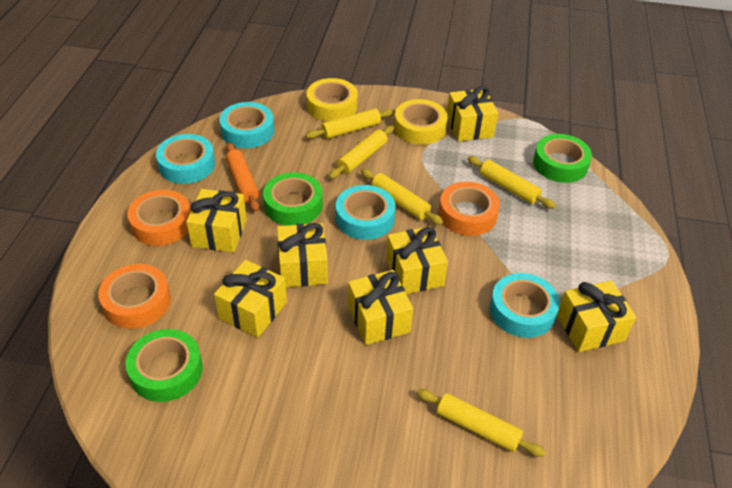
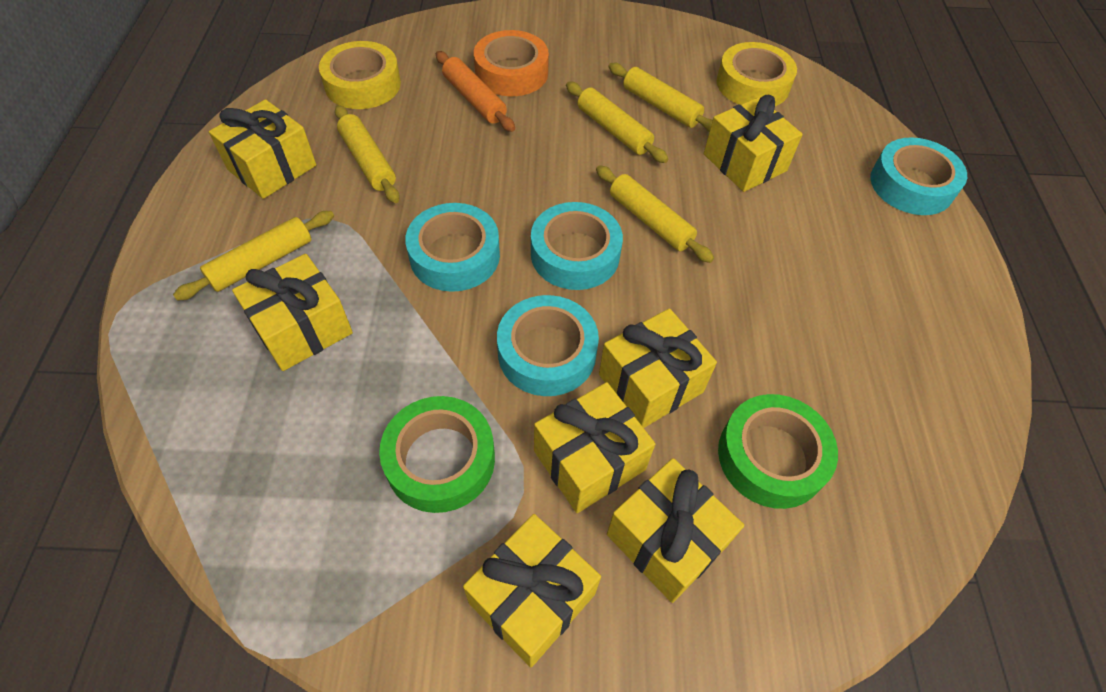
green tape: 3 -> 2
orange tape: 3 -> 1

